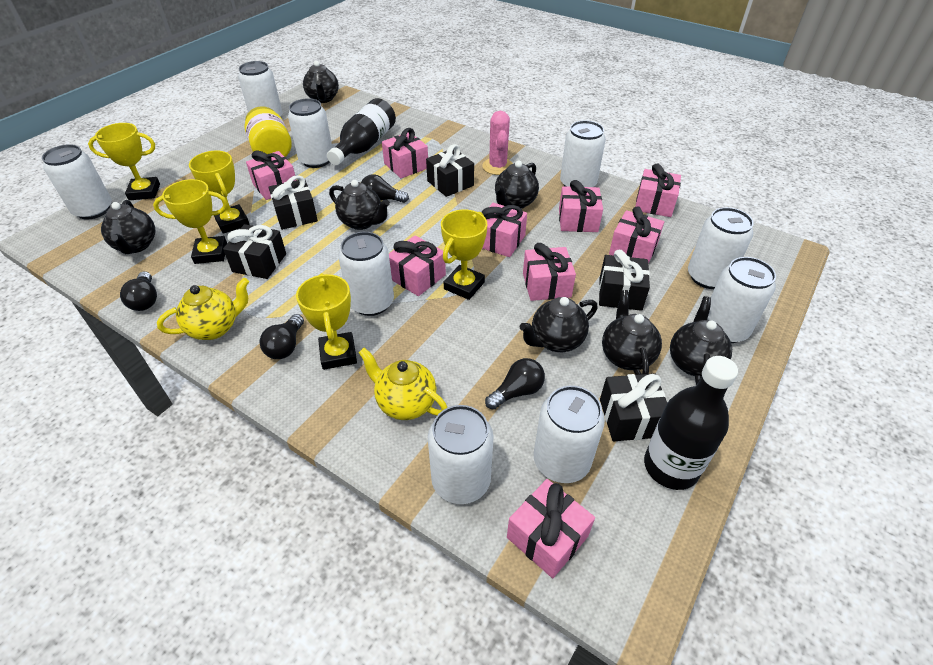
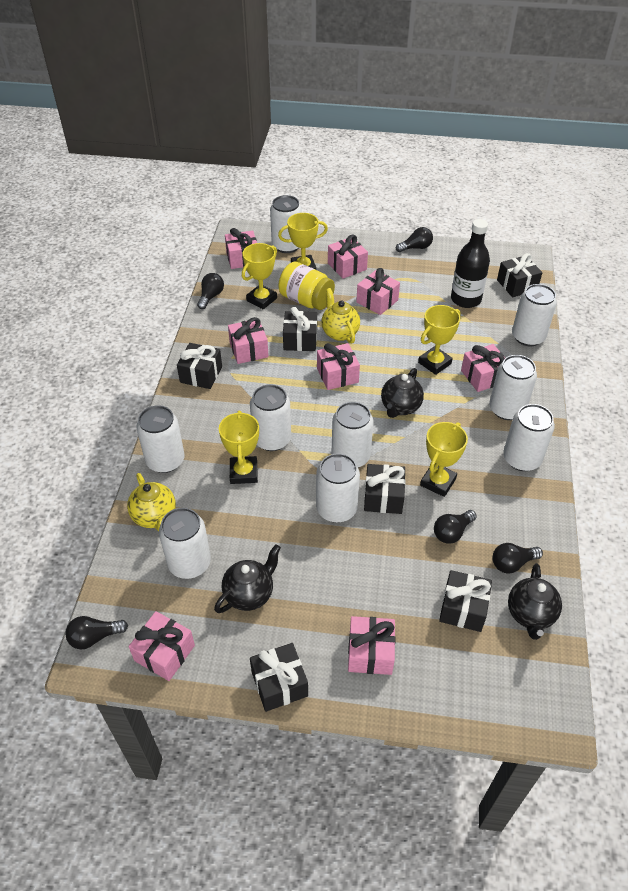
black bottle: 2 -> 1
black gift: 5 -> 6
black light bulb: 4 -> 5
black teapot: 7 -> 3
pink cactus: 1 -> 0
pink gift: 9 -> 8

